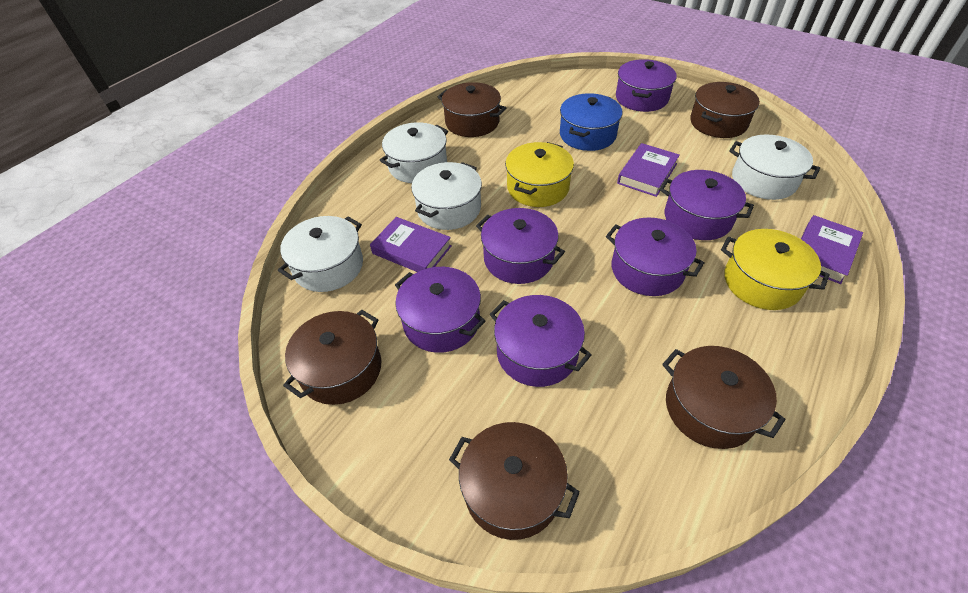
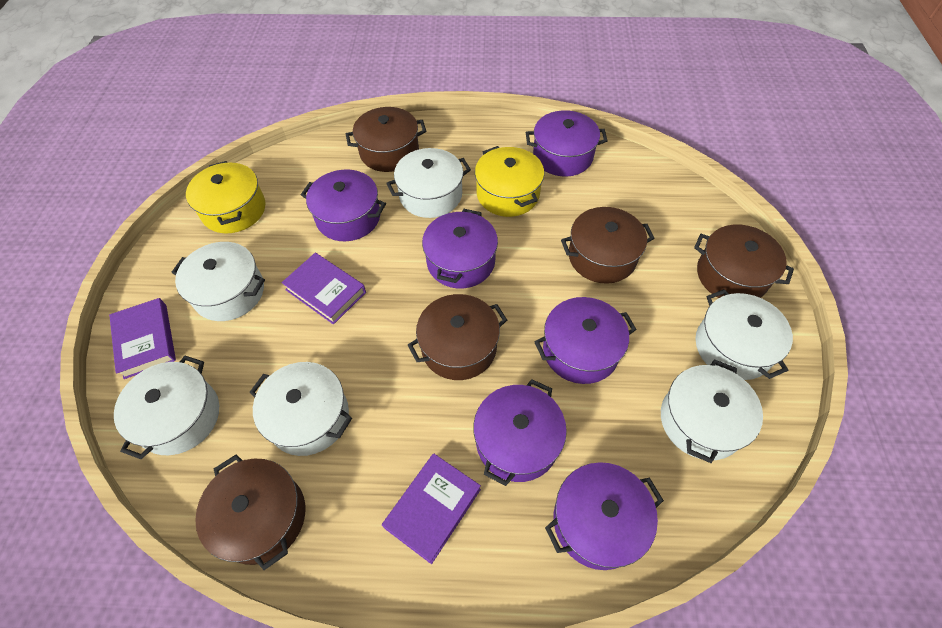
blue pot: 1 -> 0
white pot: 4 -> 6

